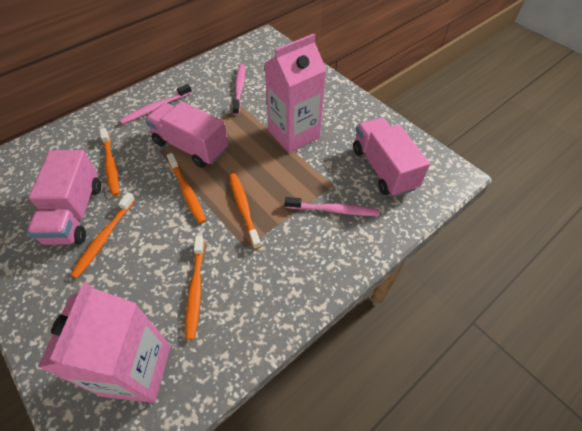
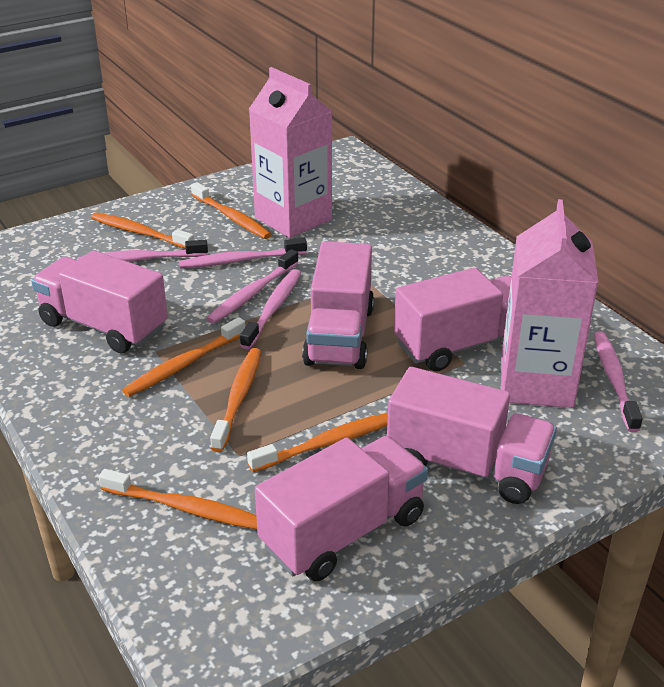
orange toothbrush: 5 -> 6
pink toothbrush: 3 -> 5
pink truck: 3 -> 5

